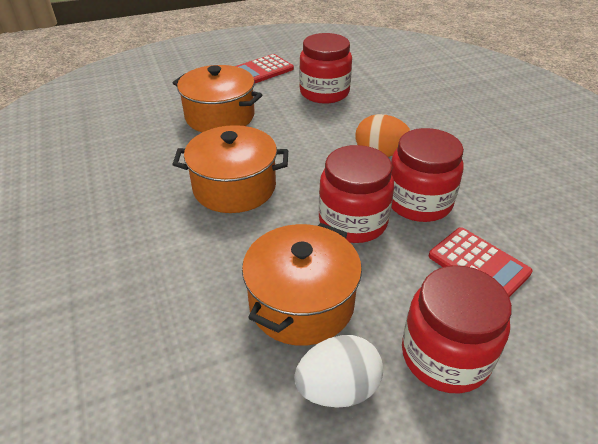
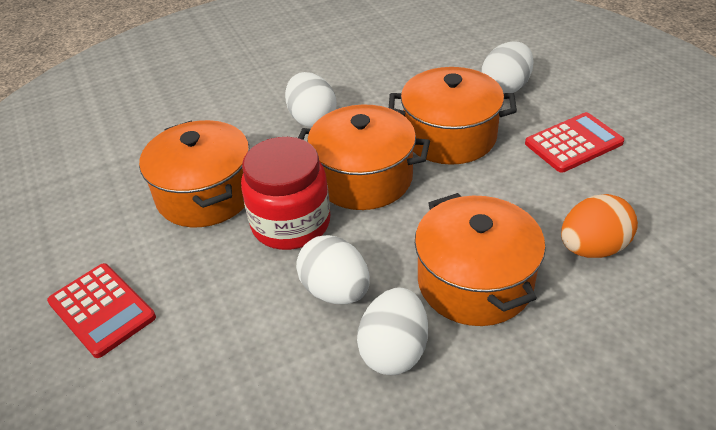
orange pot: 3 -> 4
red jar: 4 -> 1
white egg: 1 -> 4

